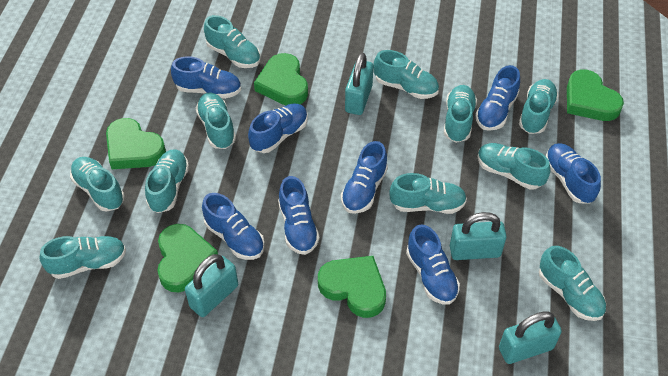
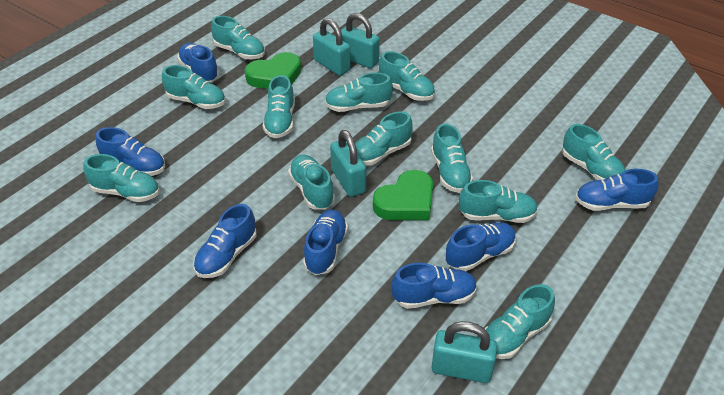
blue shoe: 8 -> 7
green heart: 5 -> 2
turquoise shoe: 11 -> 12

